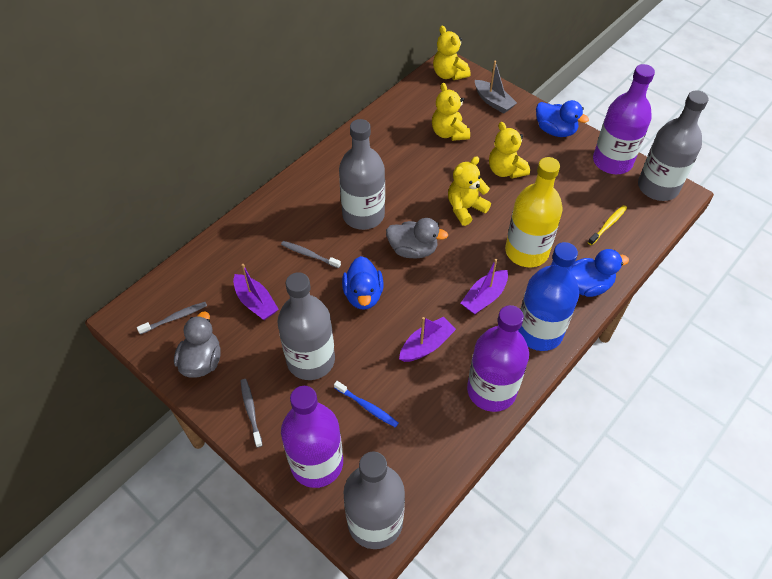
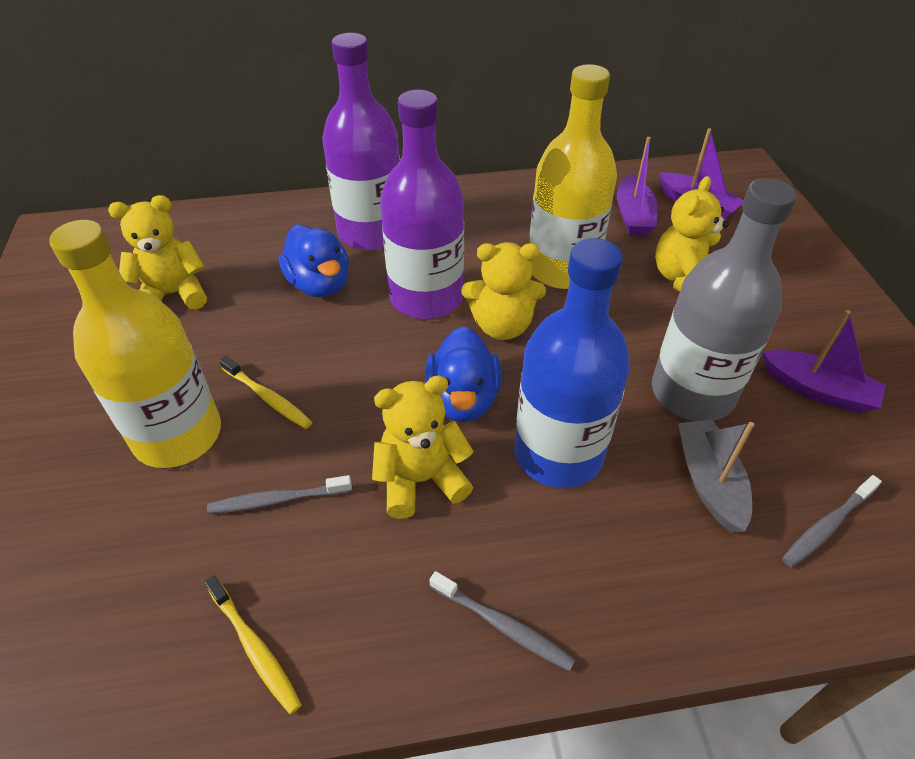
blue duck: 3 -> 2
blue toothbrush: 1 -> 0
grey bottle: 4 -> 1
grey duck: 2 -> 0
purple bottle: 3 -> 2
yellow bottle: 1 -> 2
yellow toothbrush: 1 -> 2

